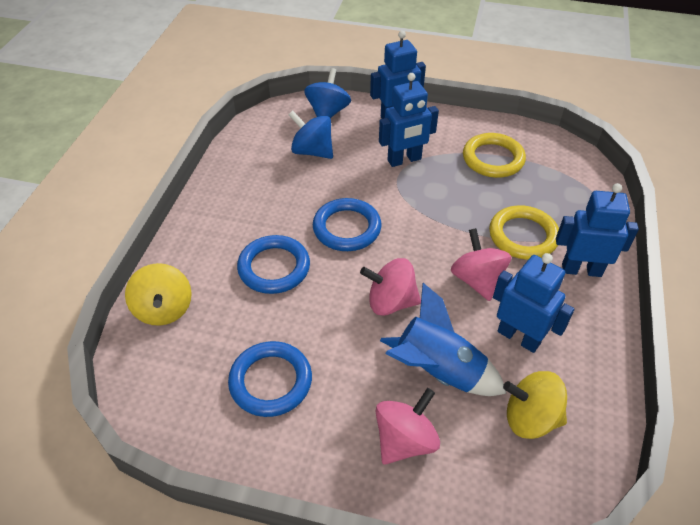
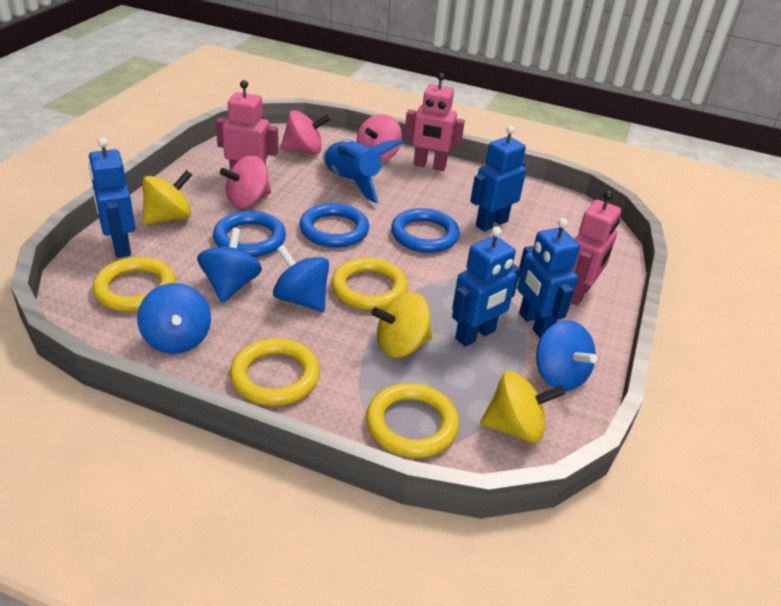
blue spinning top: 2 -> 4
pink robot: 0 -> 3
yellow ring: 2 -> 4
yellow spinning top: 2 -> 3

